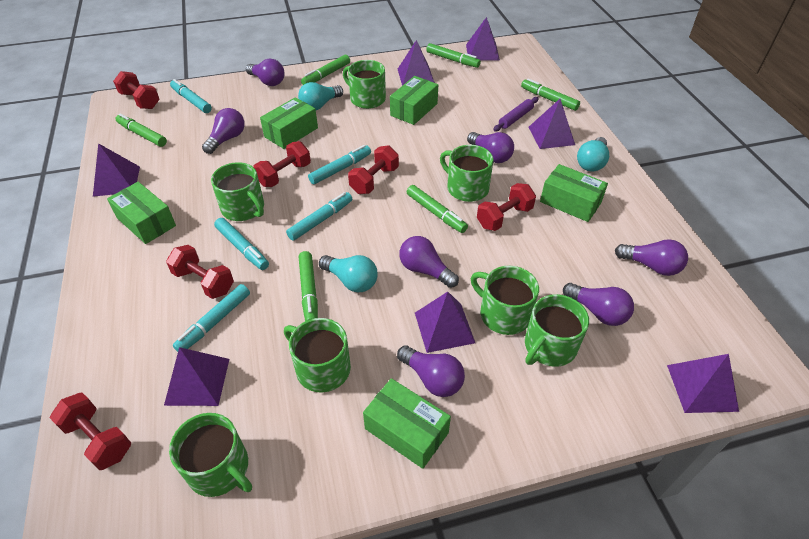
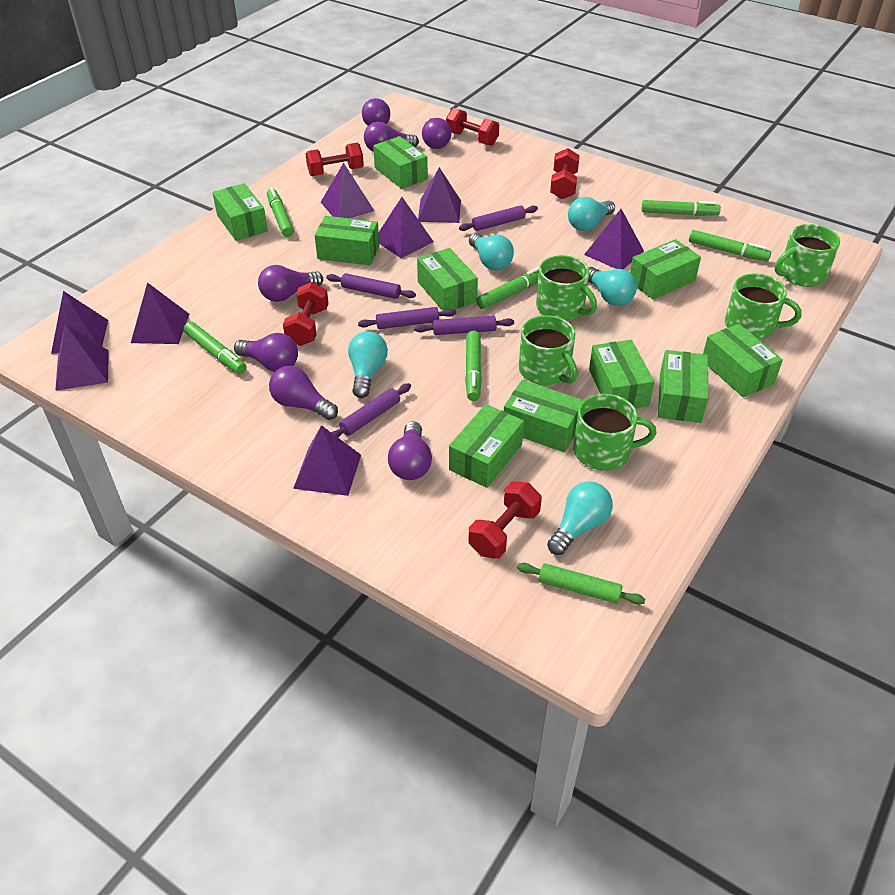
green box: 5 -> 10
green mug: 7 -> 5
green rolling pin: 0 -> 1
purple pyramid: 7 -> 8
purple rolling pin: 1 -> 5
red dumbbell: 6 -> 5
turquoise light bulb: 3 -> 5
turquoise marker: 5 -> 0

